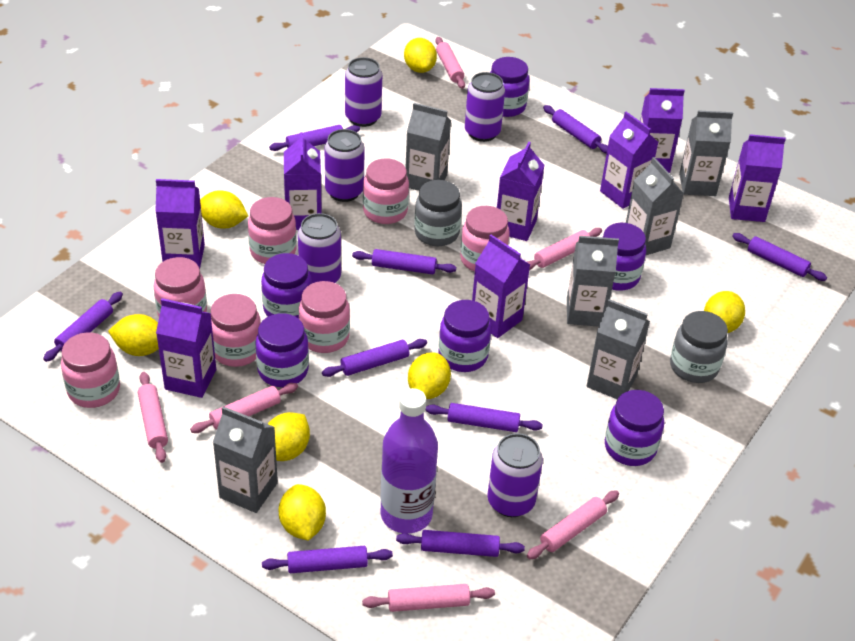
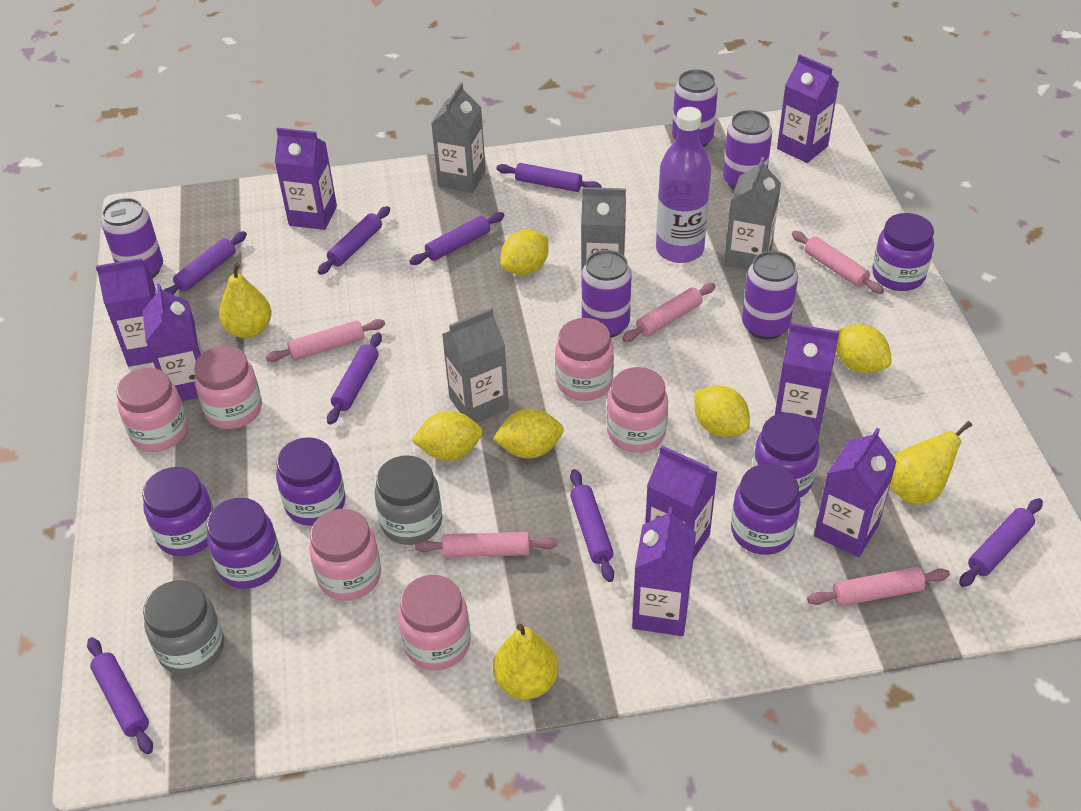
grey carton: 6 -> 4
pink jar: 7 -> 6
pink rolling pin: 6 -> 5
purple rolling pin: 9 -> 8
yellow lemon: 7 -> 5
yellow pear: 0 -> 3

